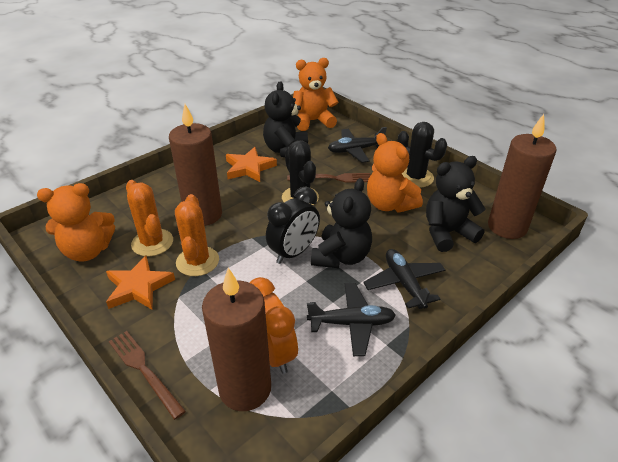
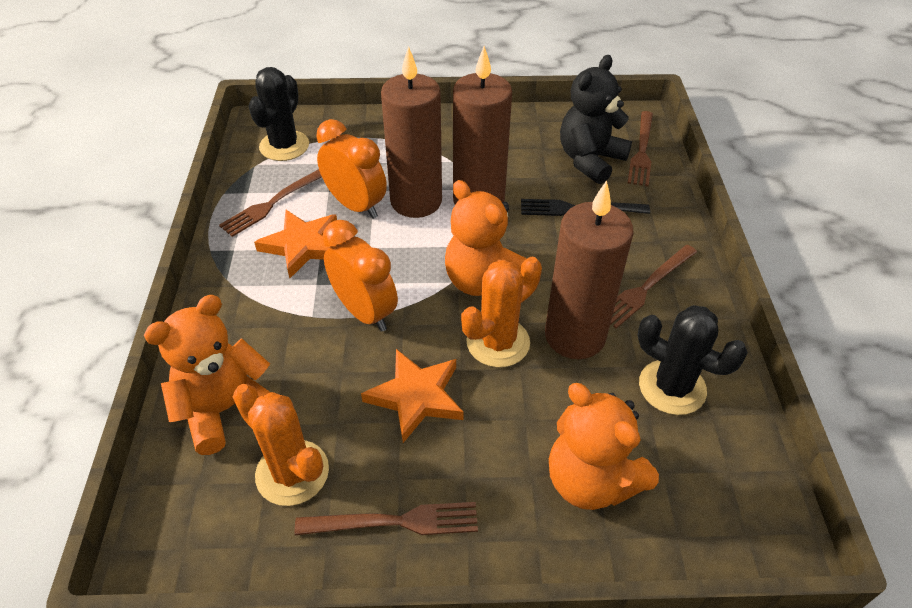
black clock: 1 -> 0
black fork: 0 -> 1
black plane: 3 -> 0
black teddy bear: 3 -> 1
brown fork: 2 -> 4
orange clock: 1 -> 2

